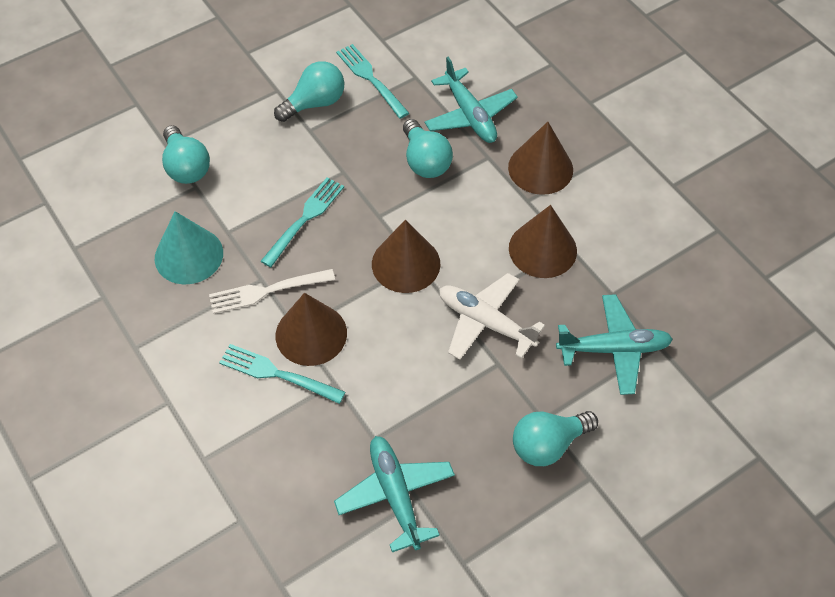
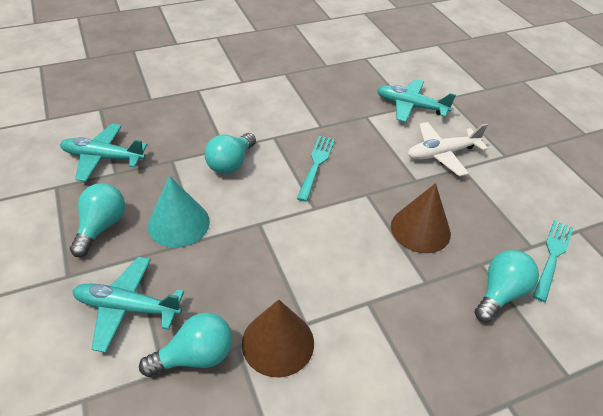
brown cone: 4 -> 2
turquoise fork: 3 -> 2
white fork: 1 -> 0

